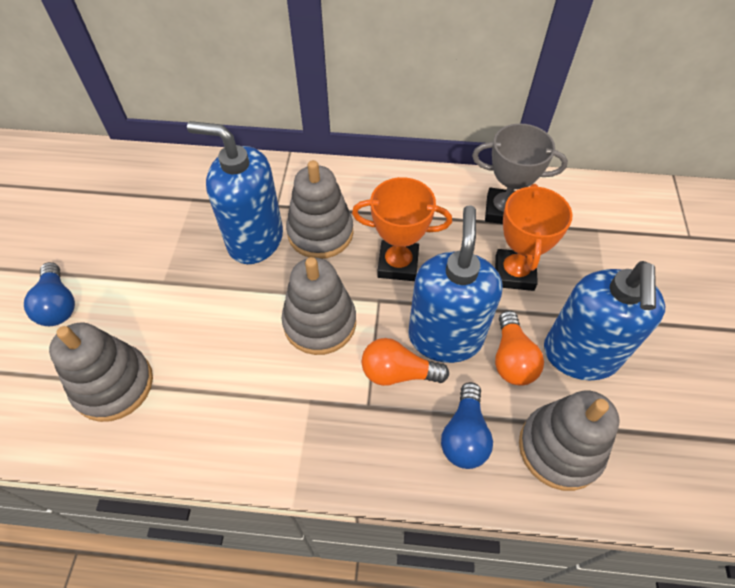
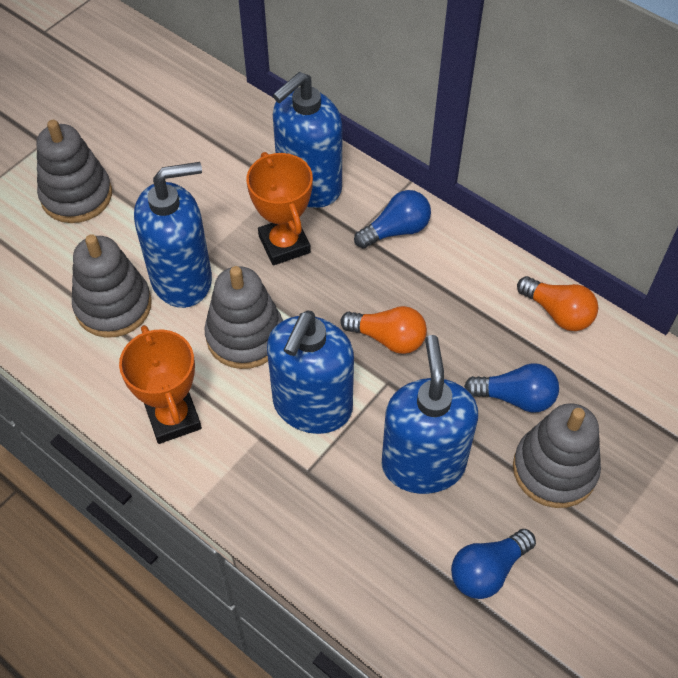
blue light bulb: 2 -> 3
blue soap dispenser: 3 -> 4
grey trophy: 1 -> 0

